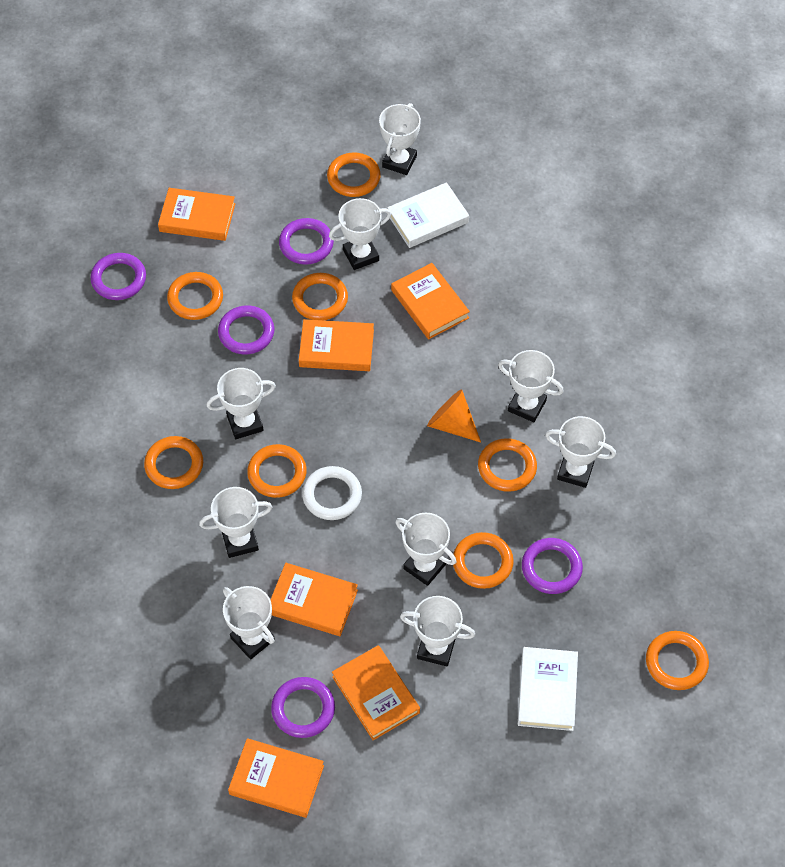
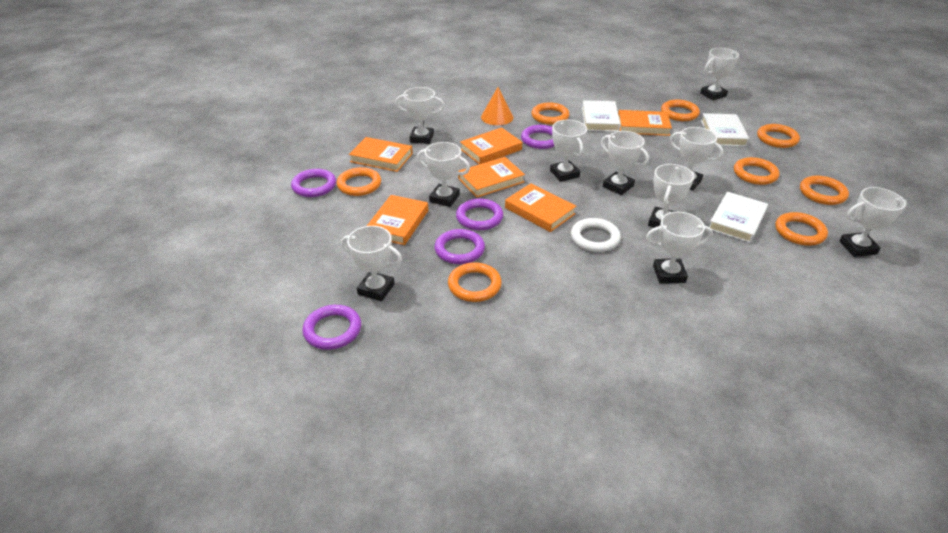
white book: 2 -> 3
white trophy: 9 -> 10

